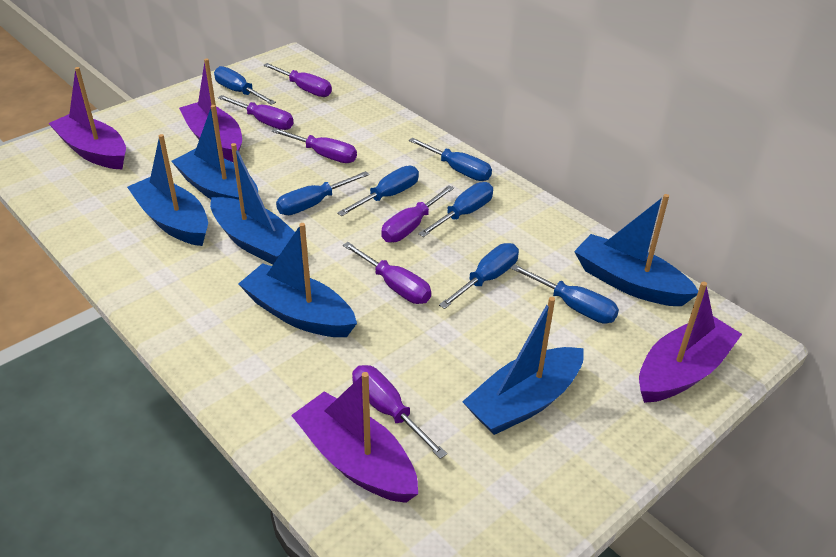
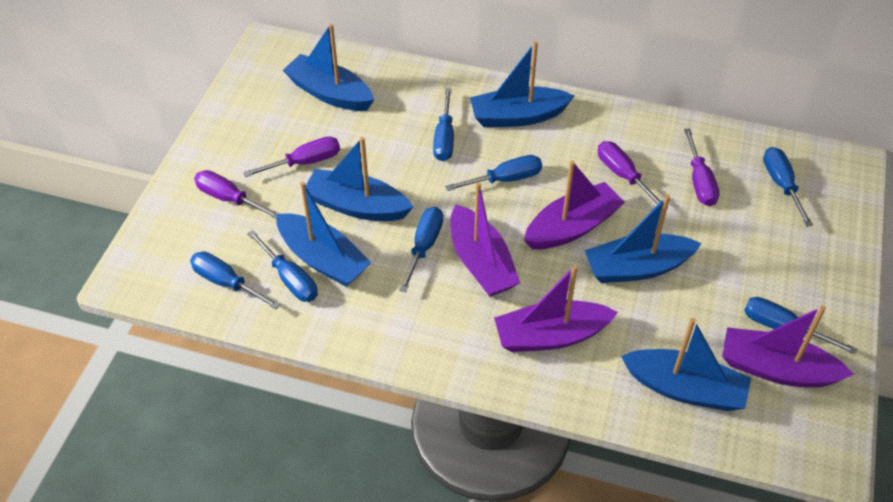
purple screwdriver: 6 -> 4

